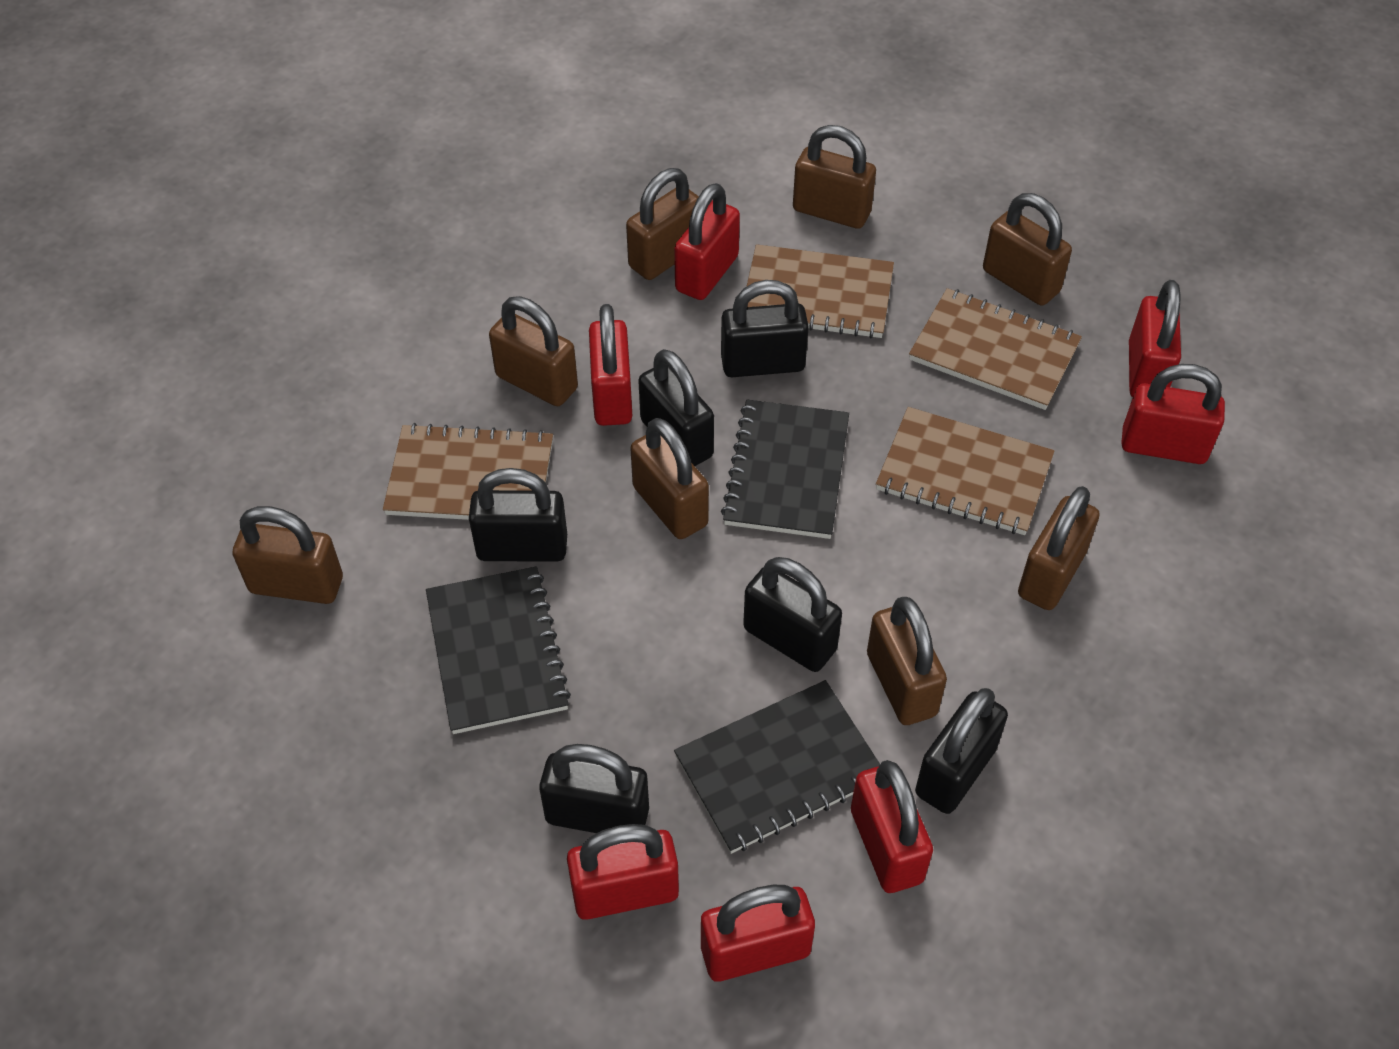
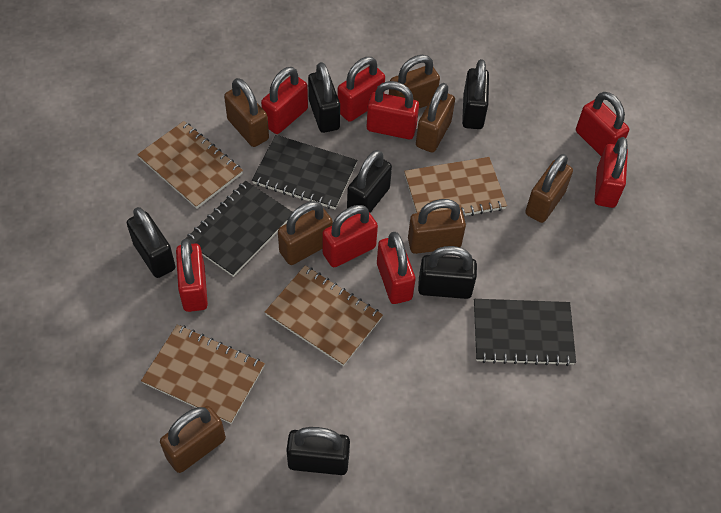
brown padlock: 8 -> 7
red padlock: 7 -> 8

